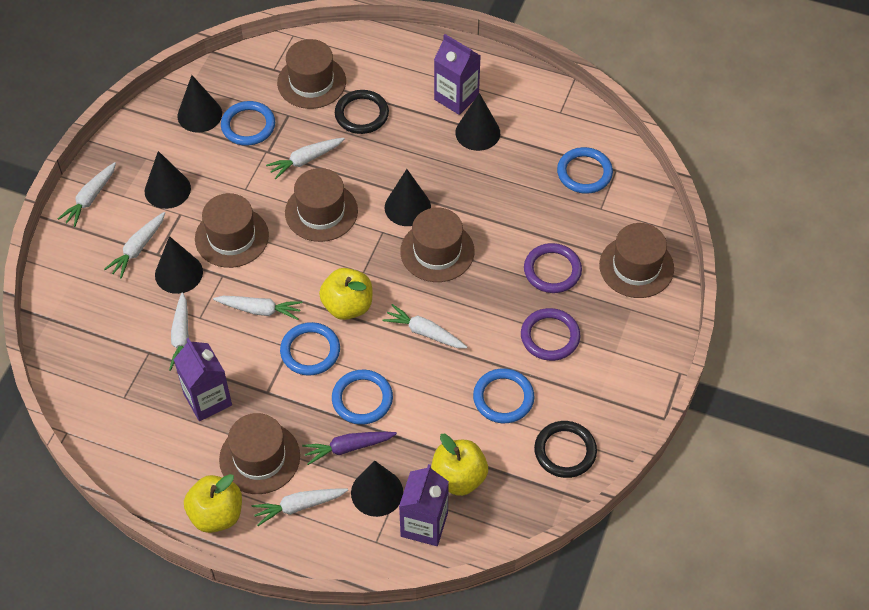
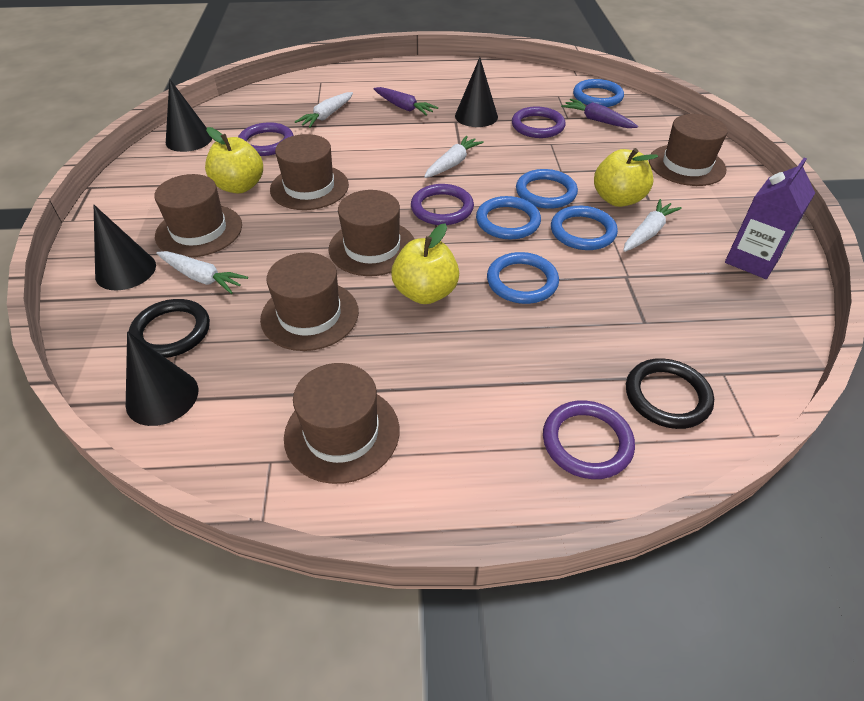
black cone: 6 -> 4
purple carrot: 1 -> 2
purple carton: 3 -> 1
purple ring: 2 -> 4
white carrot: 7 -> 4

